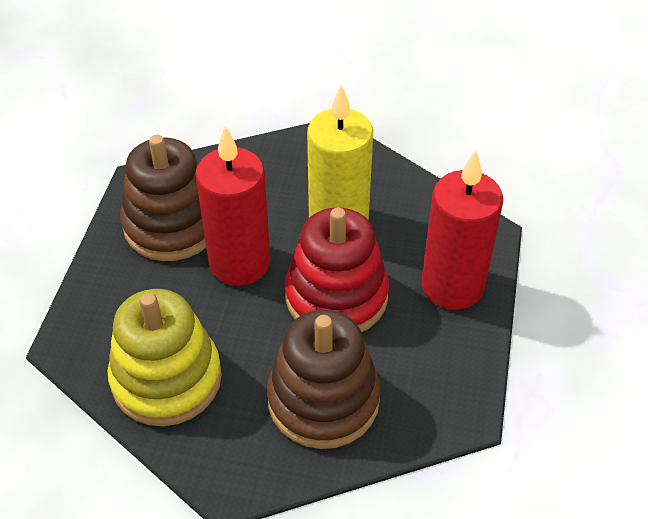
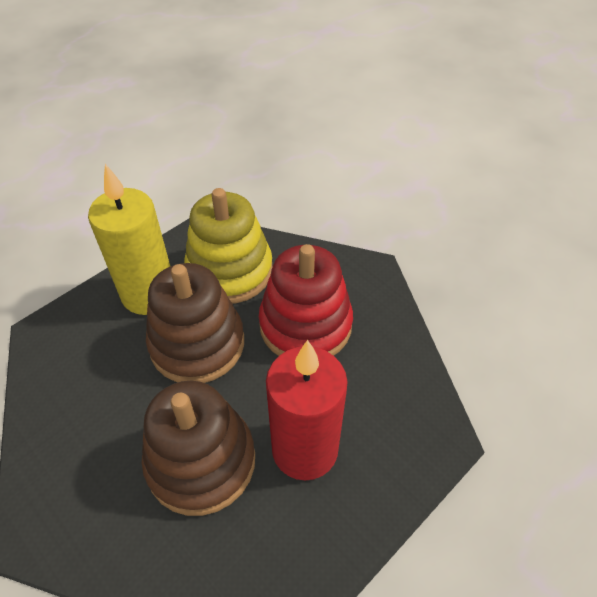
red candle: 2 -> 1

